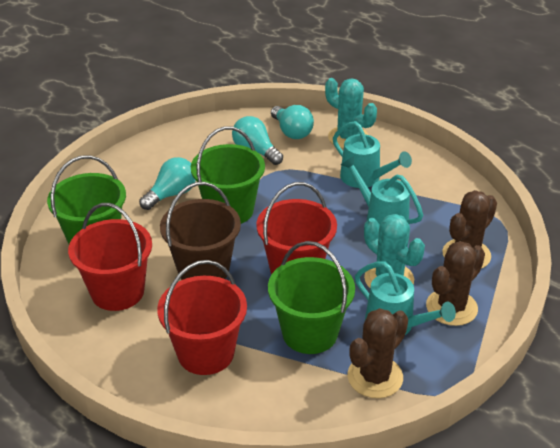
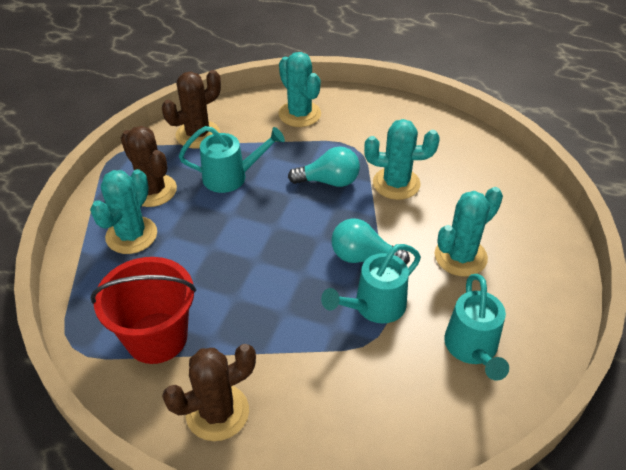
brown bucket: 1 -> 0
green bucket: 3 -> 0
red bucket: 3 -> 1
turquoise cactus: 2 -> 4
turquoise light bulb: 3 -> 2

